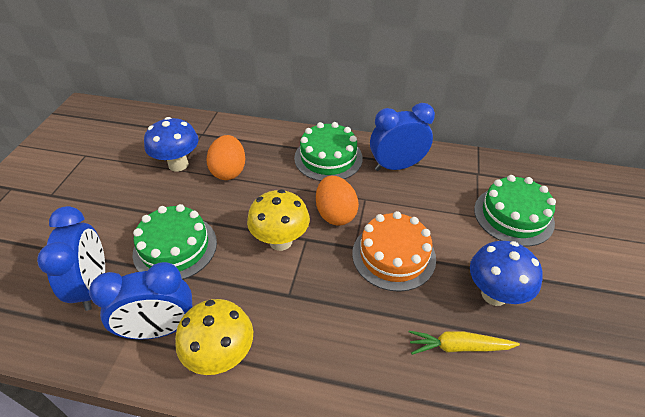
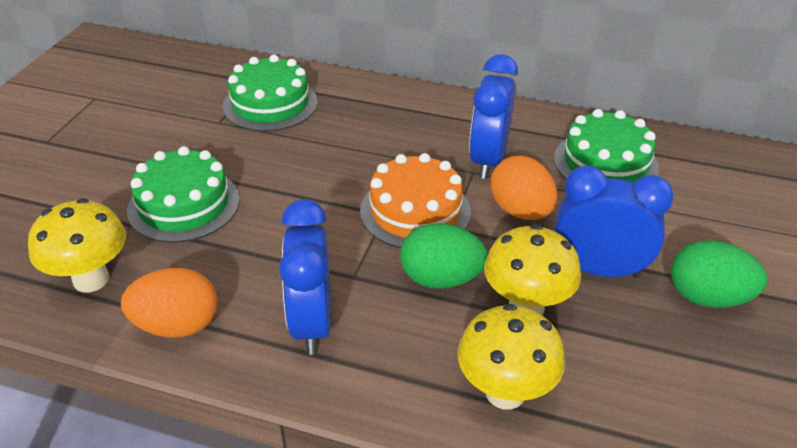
blue mushroom: 2 -> 0
green egg: 0 -> 2
yellow carrot: 1 -> 0
yellow mushroom: 2 -> 3

